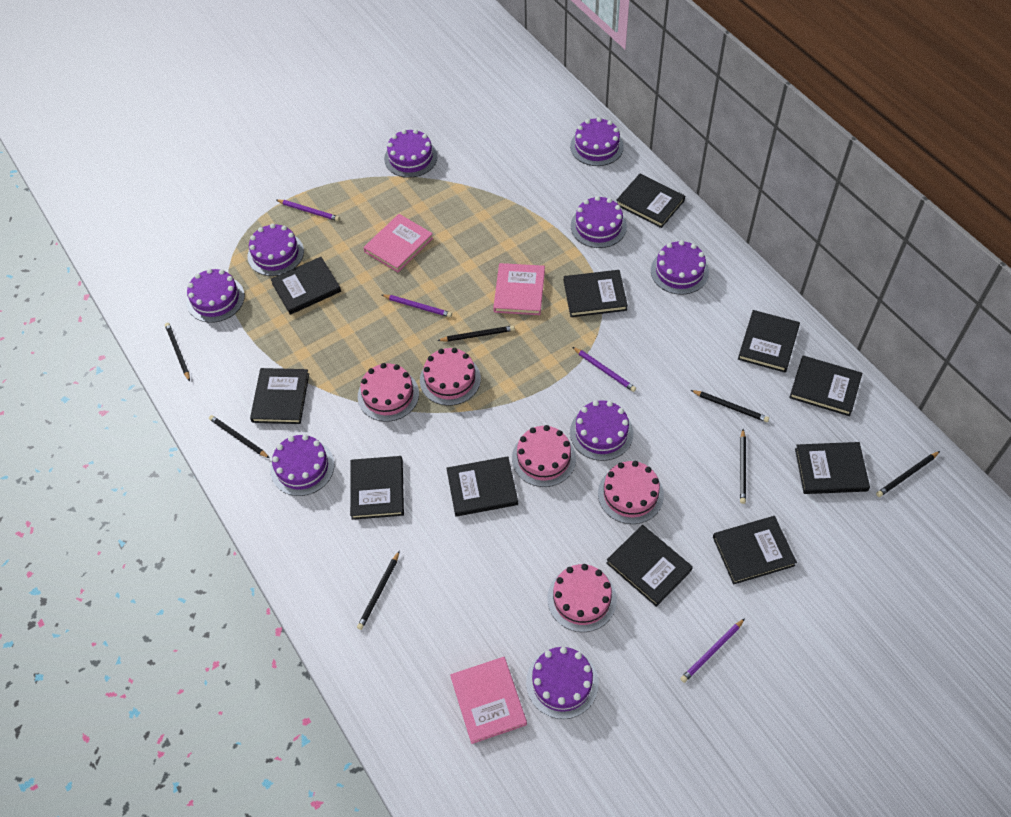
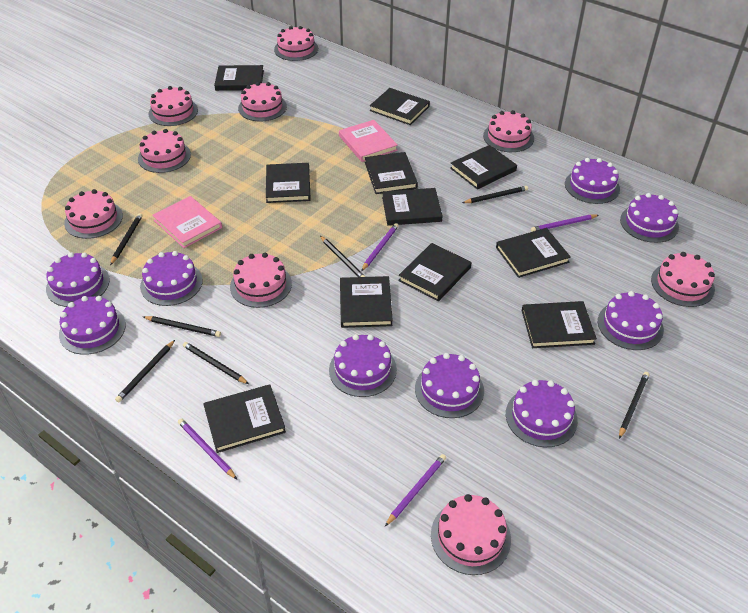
pink book: 3 -> 2
pink cake: 5 -> 9

